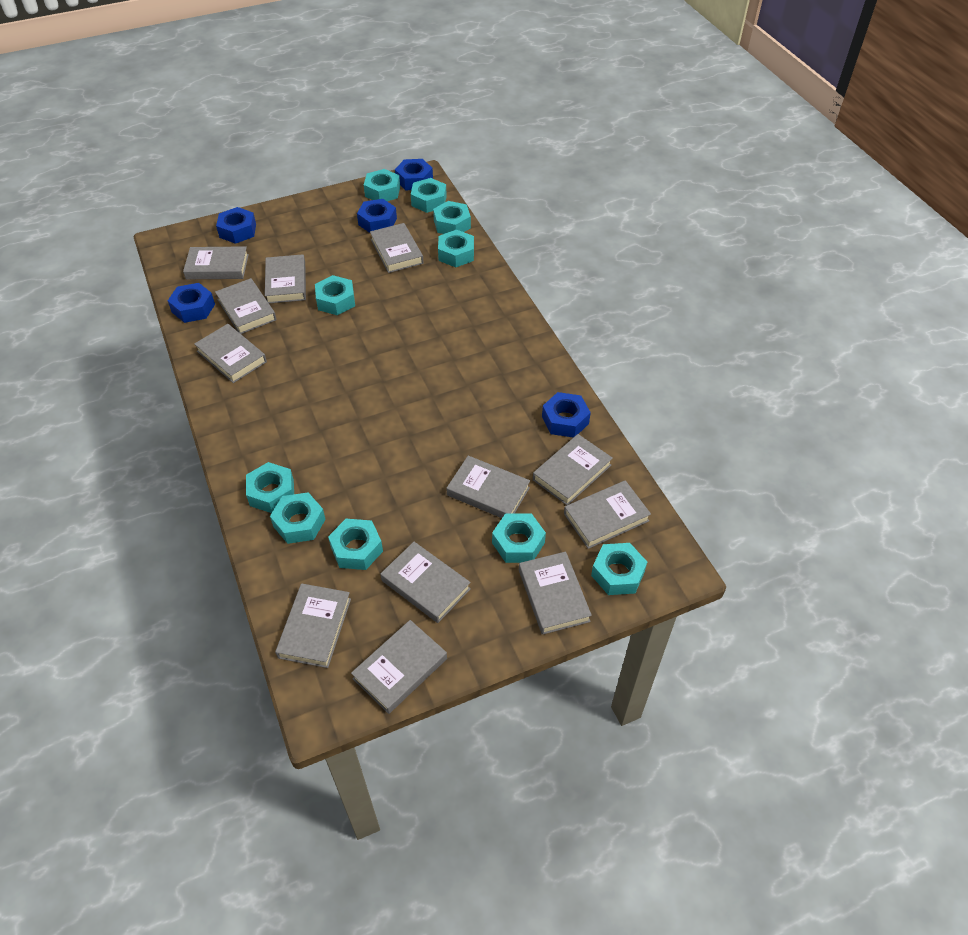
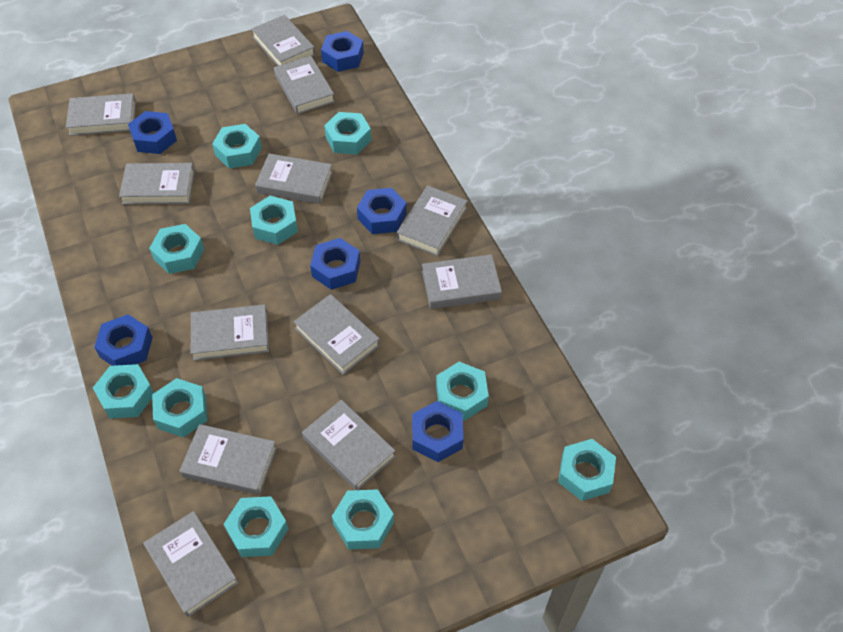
blue nut: 5 -> 6

